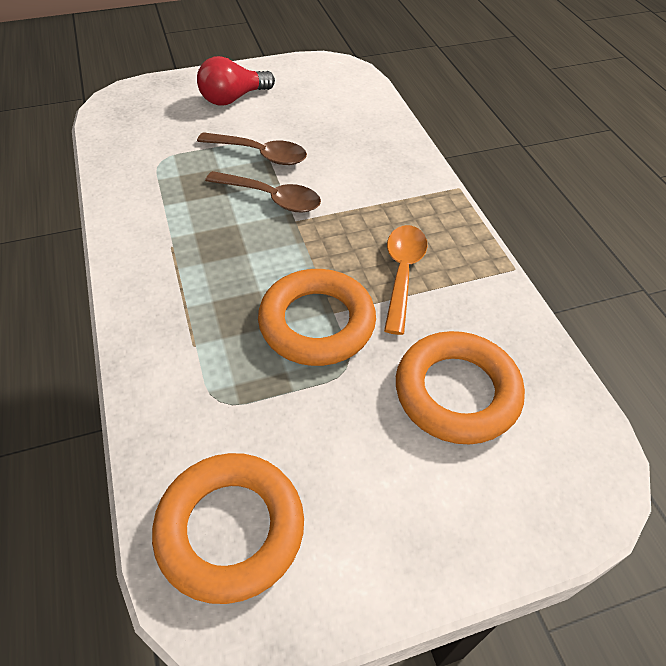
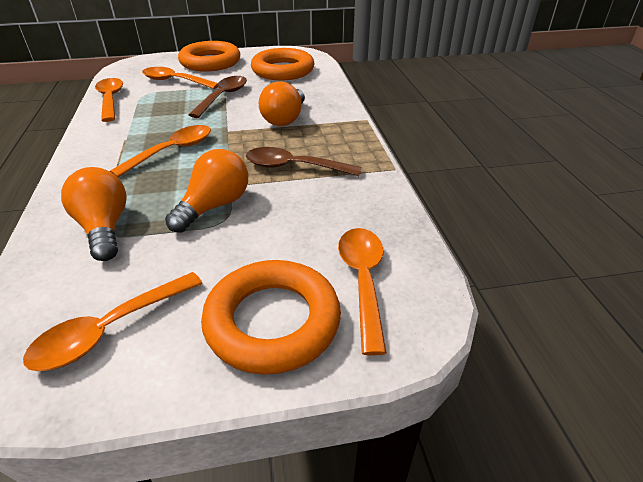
orange light bulb: 0 -> 3
orange spoon: 1 -> 5
red light bulb: 1 -> 0

